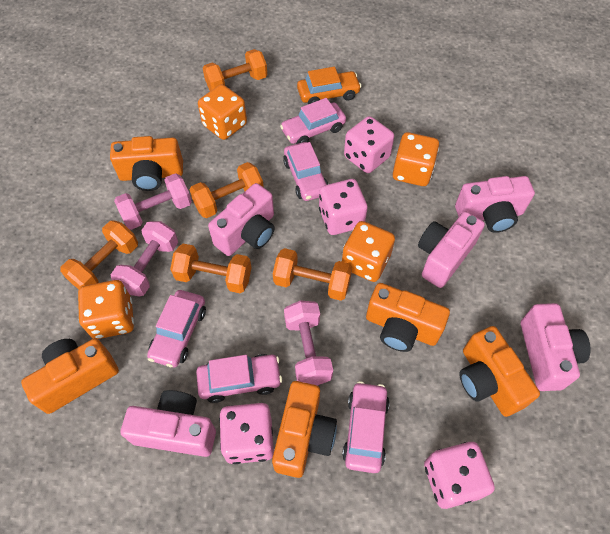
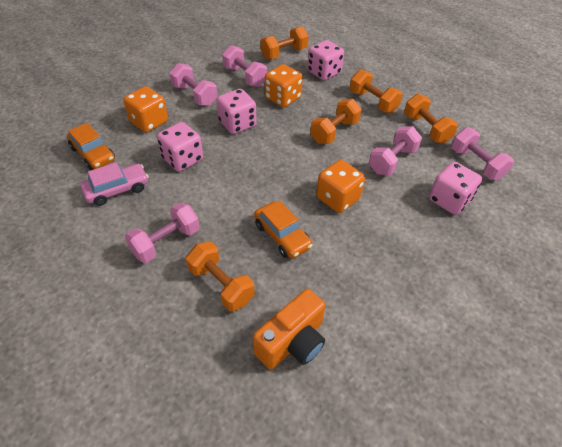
orange camera: 5 -> 1
orange car: 1 -> 2
orange dice: 4 -> 3
pink camera: 5 -> 0
pink car: 5 -> 1
pink dumbbell: 3 -> 5

